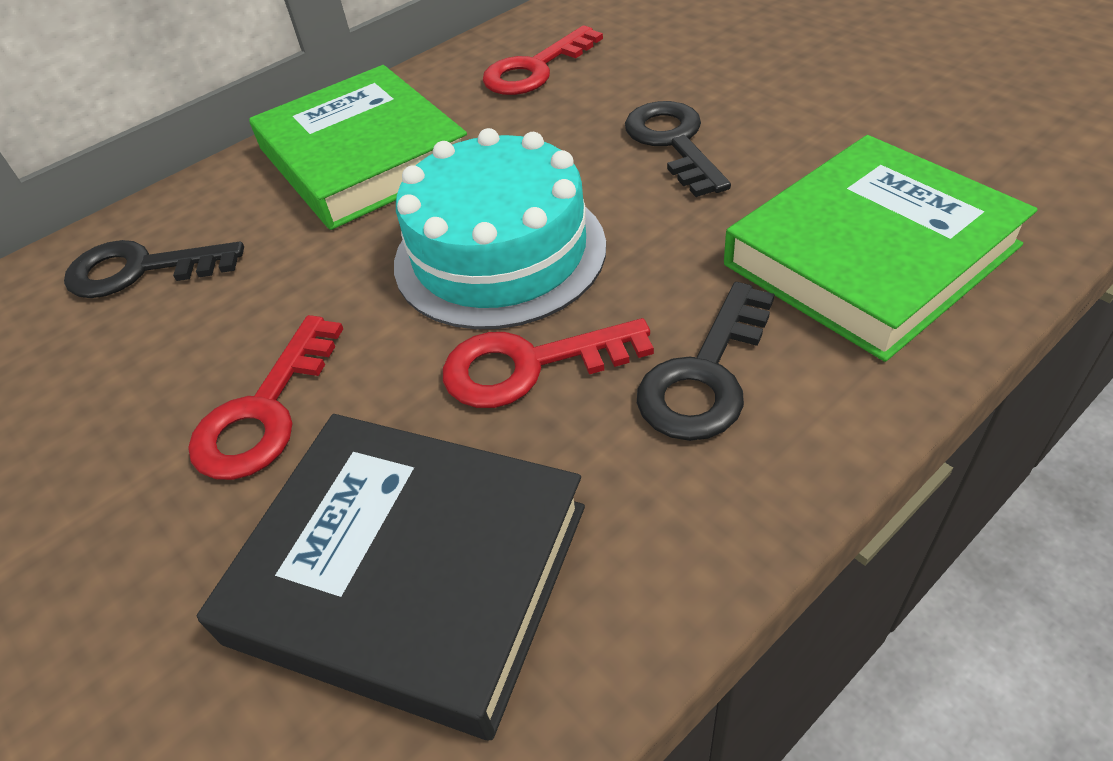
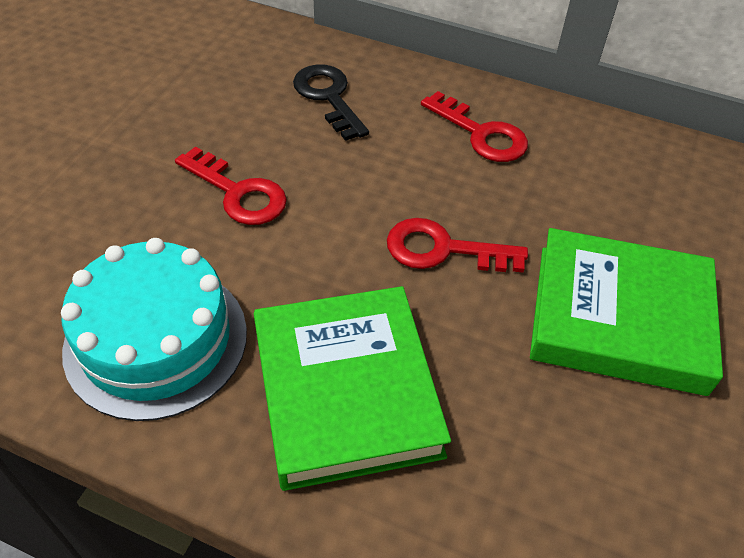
black book: 1 -> 0
black key: 3 -> 1

